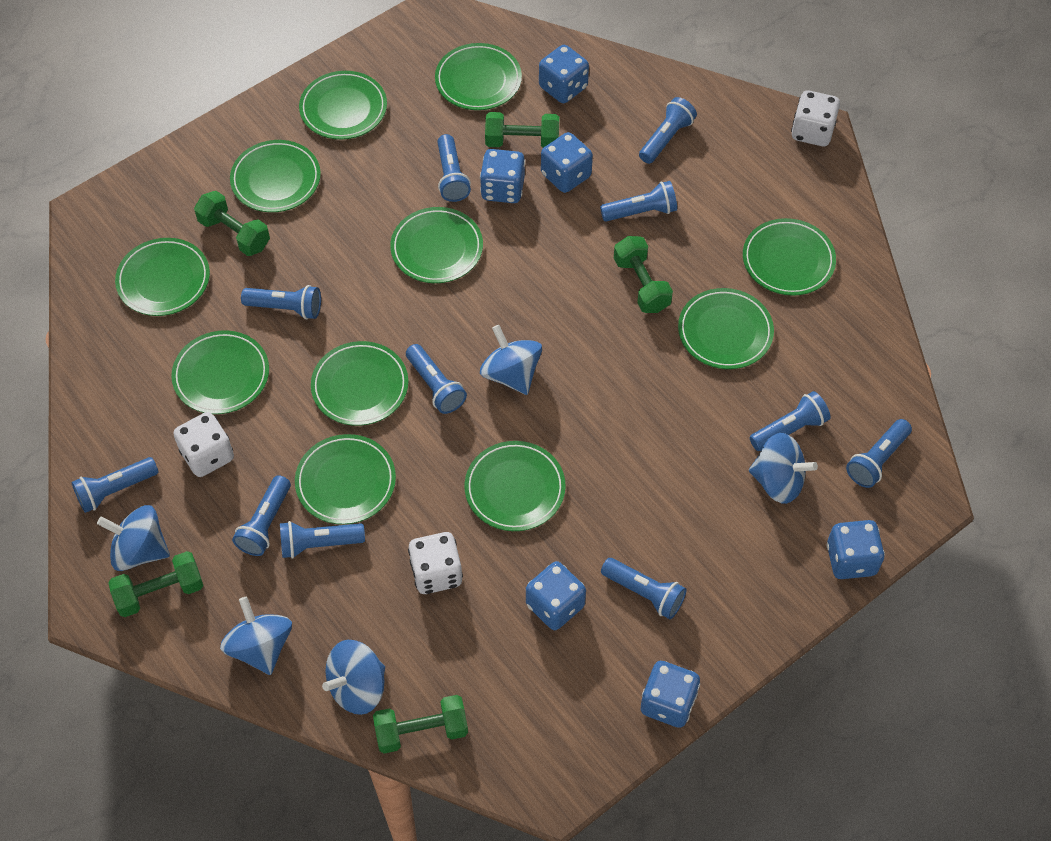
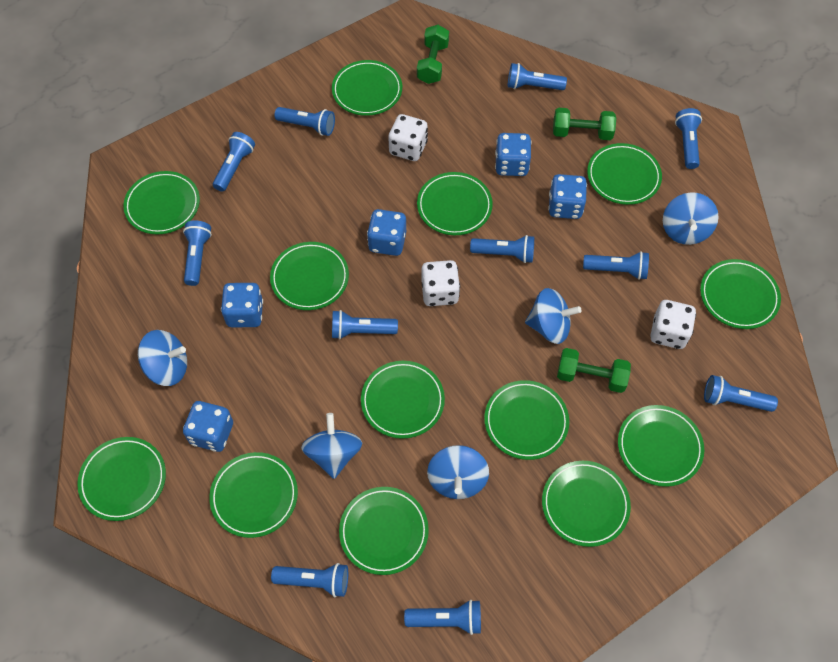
blue dice: 6 -> 5
green dumbbell: 5 -> 3
green plate: 11 -> 13

